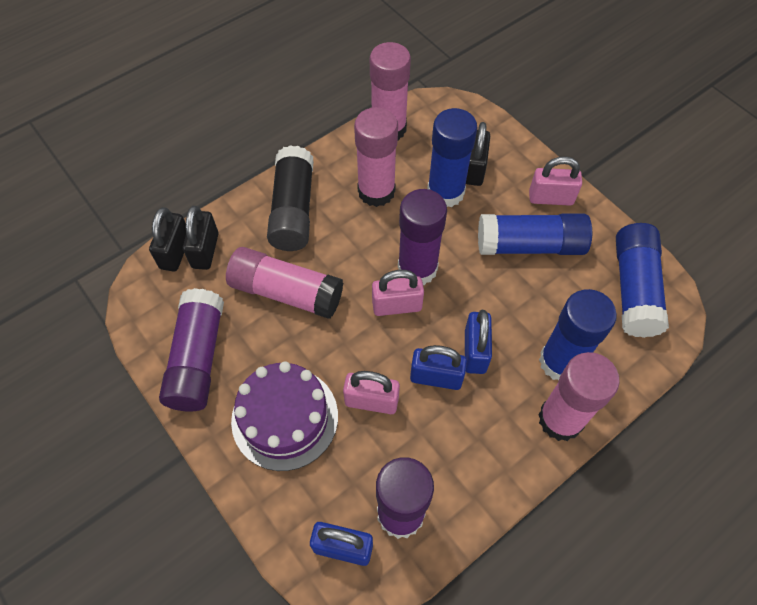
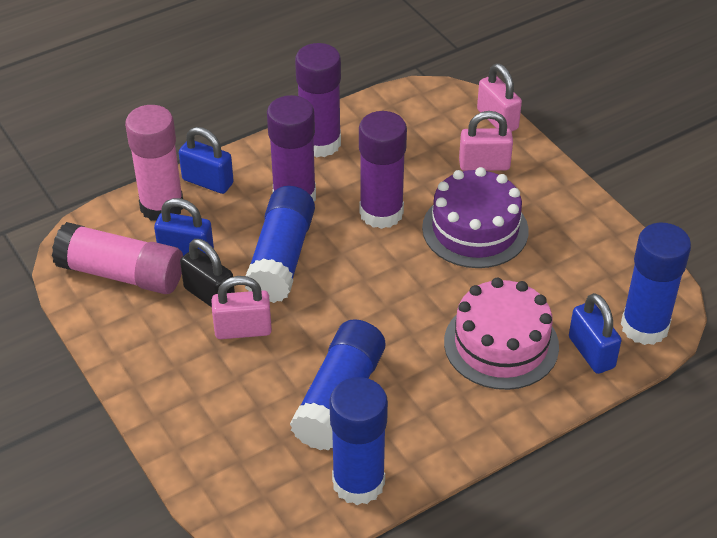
black glue stick: 1 -> 0
black padlock: 3 -> 1
pink cake: 0 -> 1
pink glue stick: 4 -> 2

